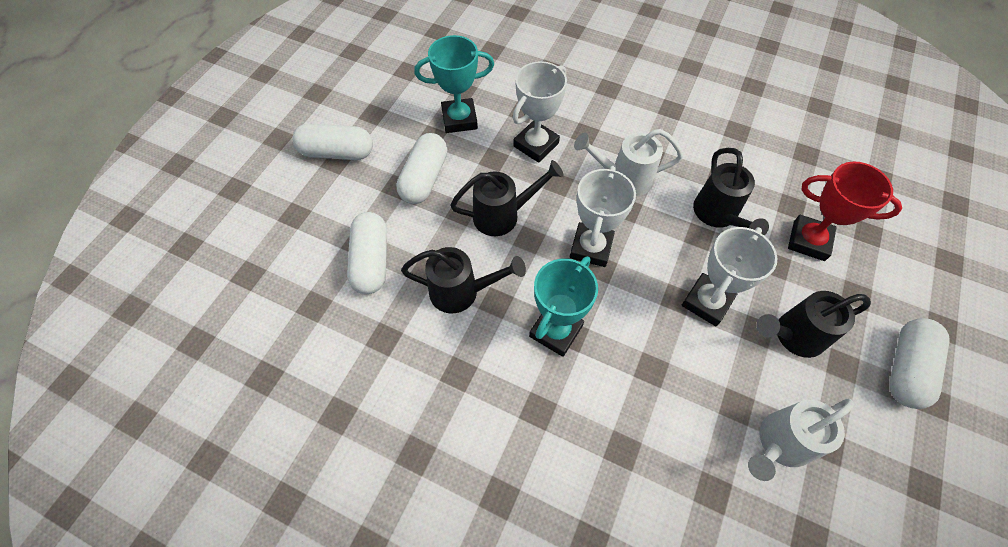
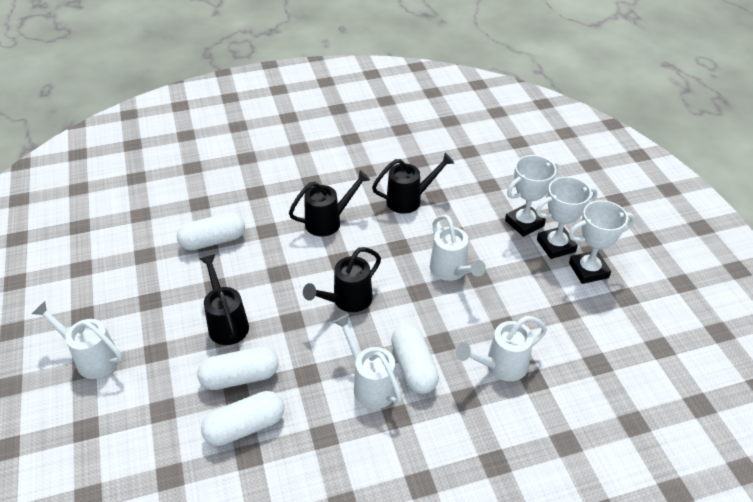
red trophy: 1 -> 0
turquoise trophy: 2 -> 0
white watering can: 2 -> 4

